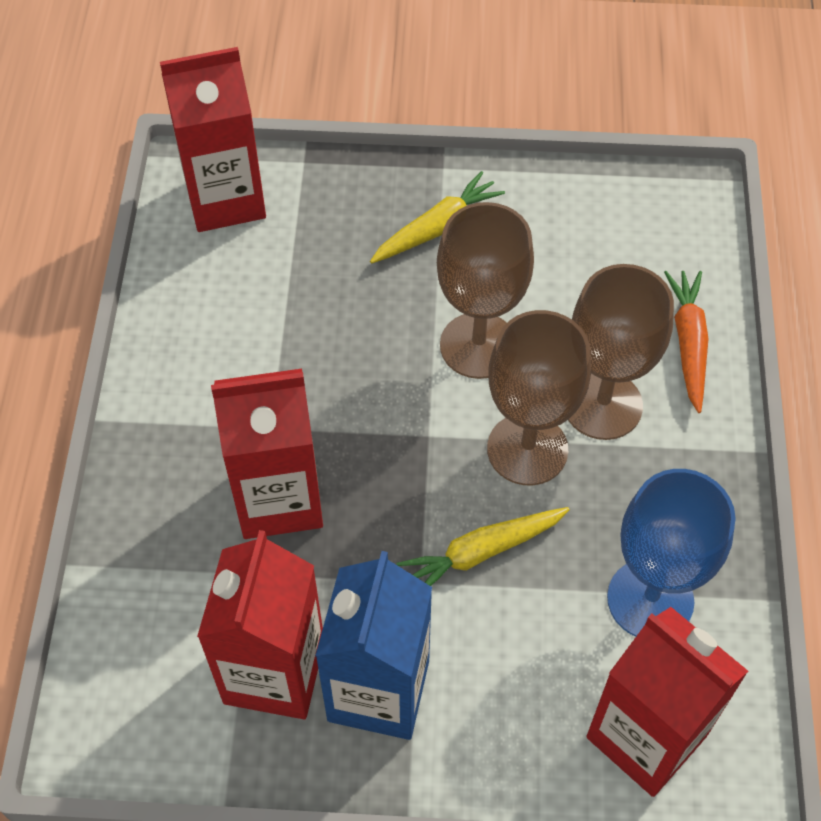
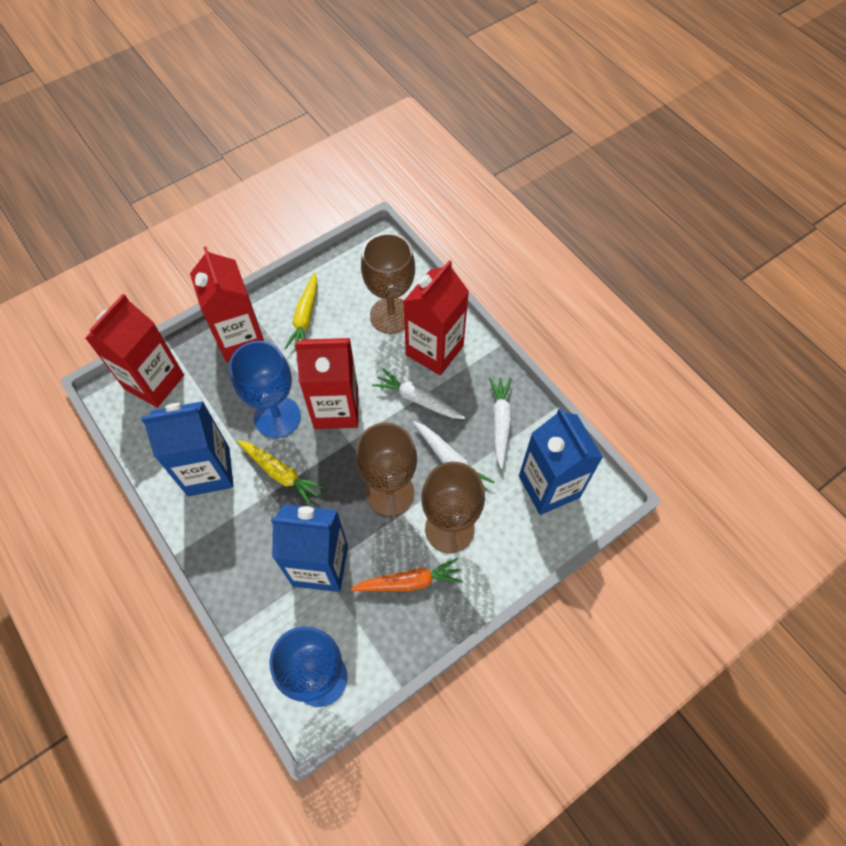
blue carton: 1 -> 3
blue goblet: 1 -> 2
white carrot: 0 -> 3

